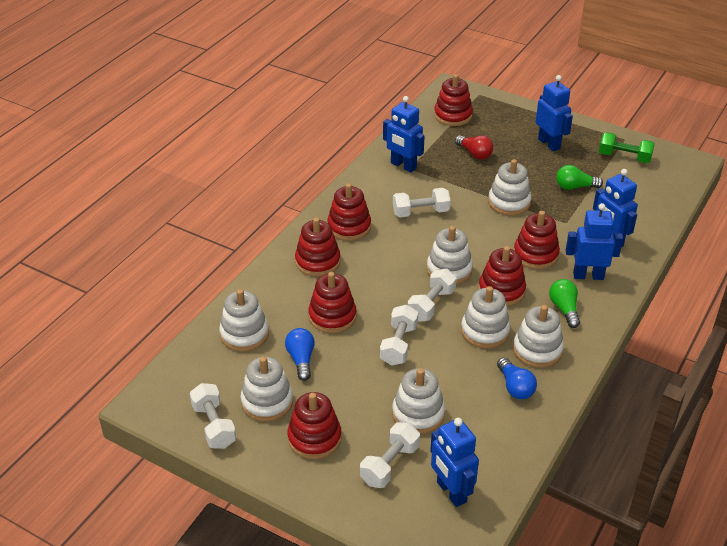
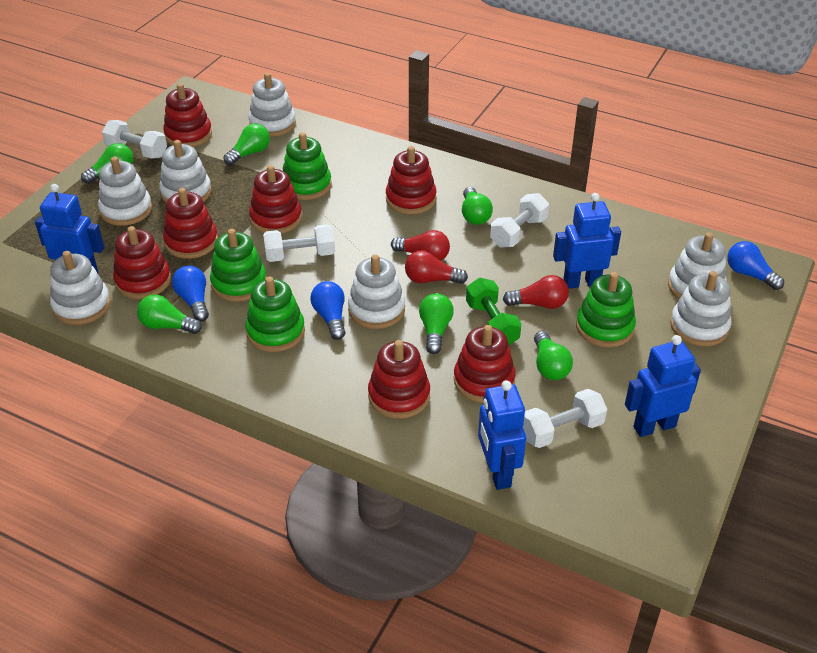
blue light bulb: 2 -> 3
blue robot: 5 -> 4
green light bulb: 2 -> 6
green stacking toy: 0 -> 4
red light bulb: 1 -> 3
white dumbbell: 5 -> 4

